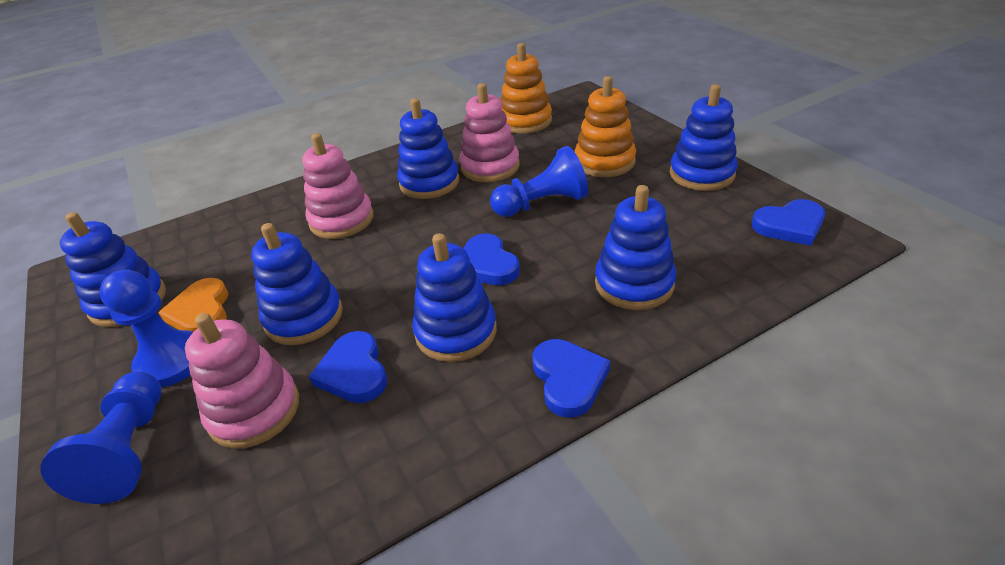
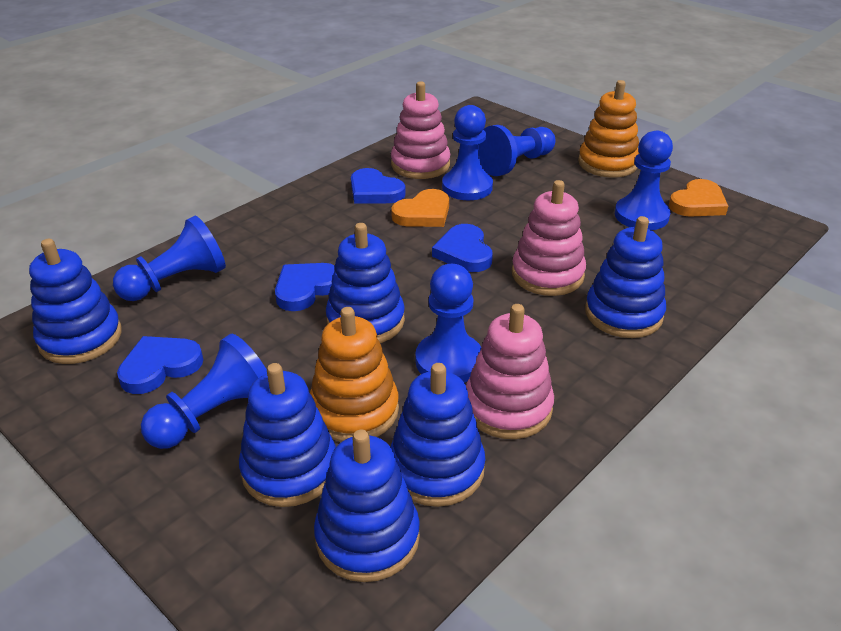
blue pawn: 3 -> 6
orange heart: 1 -> 2

